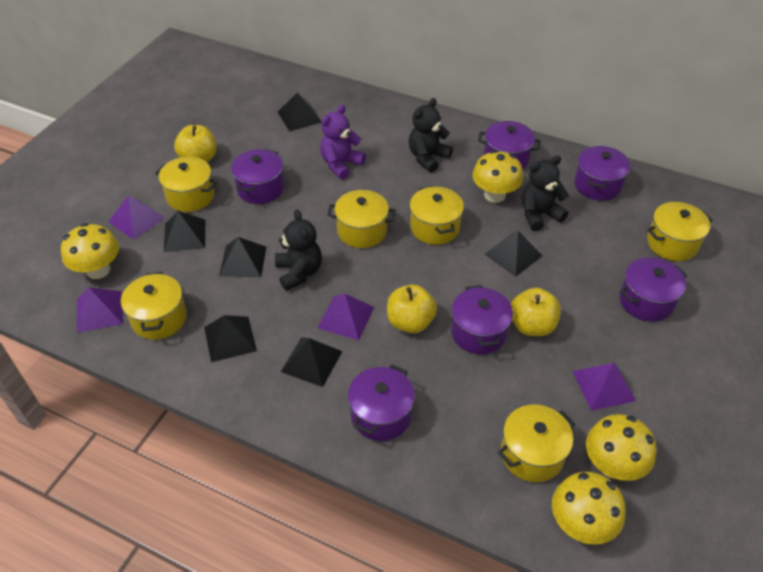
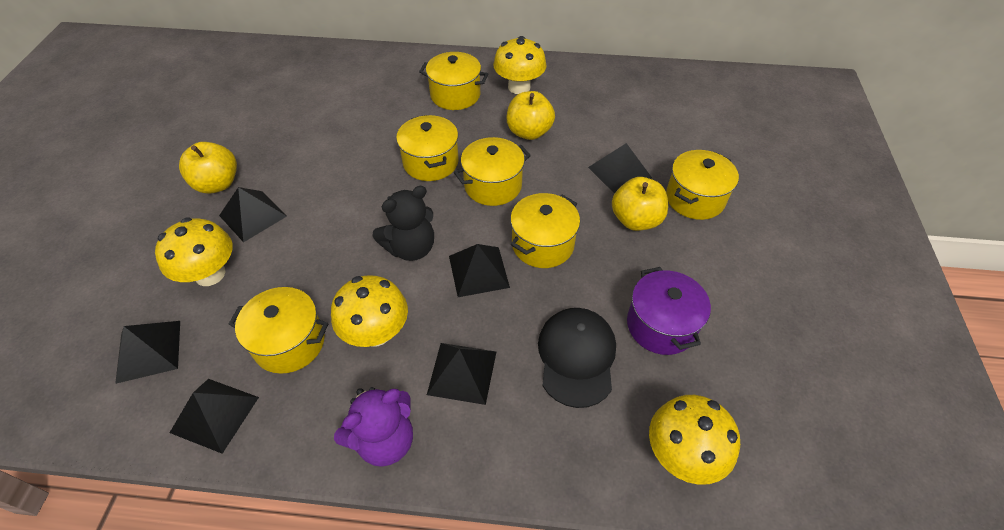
black cap: 0 -> 1
black teddy bear: 3 -> 1
purple pot: 6 -> 1
purple pyramid: 4 -> 0

